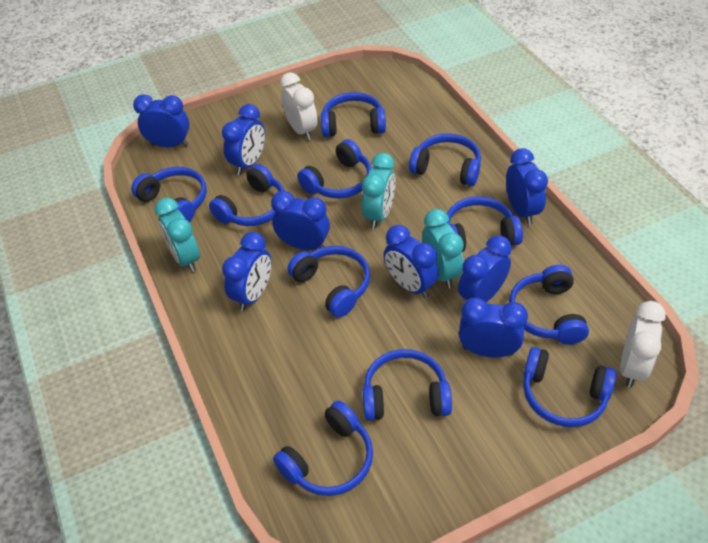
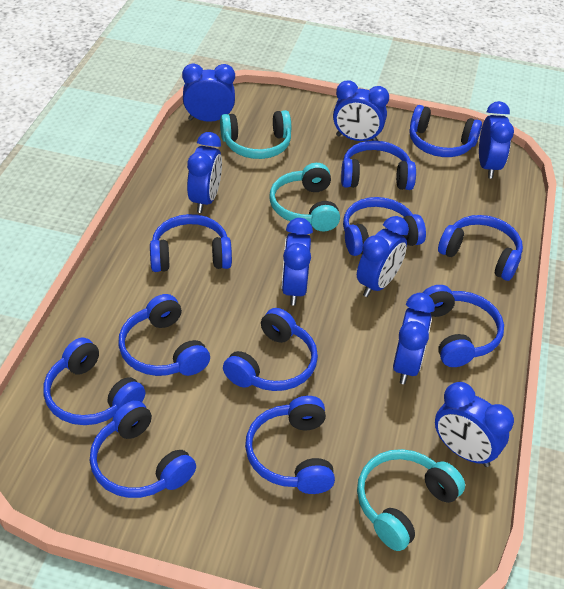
turquoise clock: 3 -> 0
turquoise headphones: 0 -> 3
white clock: 2 -> 0

